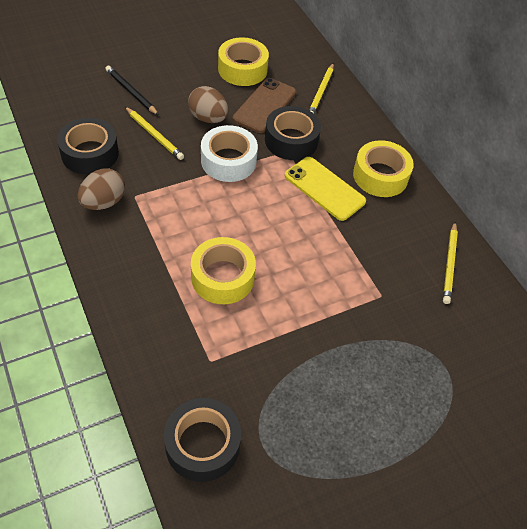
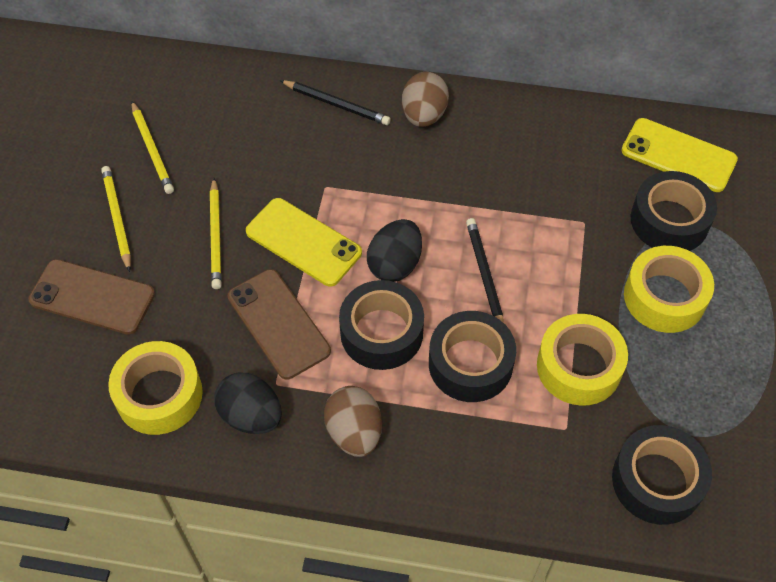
black egg: 0 -> 2
black pencil: 1 -> 2
black tape: 3 -> 4
brown phone: 1 -> 2
white tape: 1 -> 0
yellow phone: 1 -> 2

